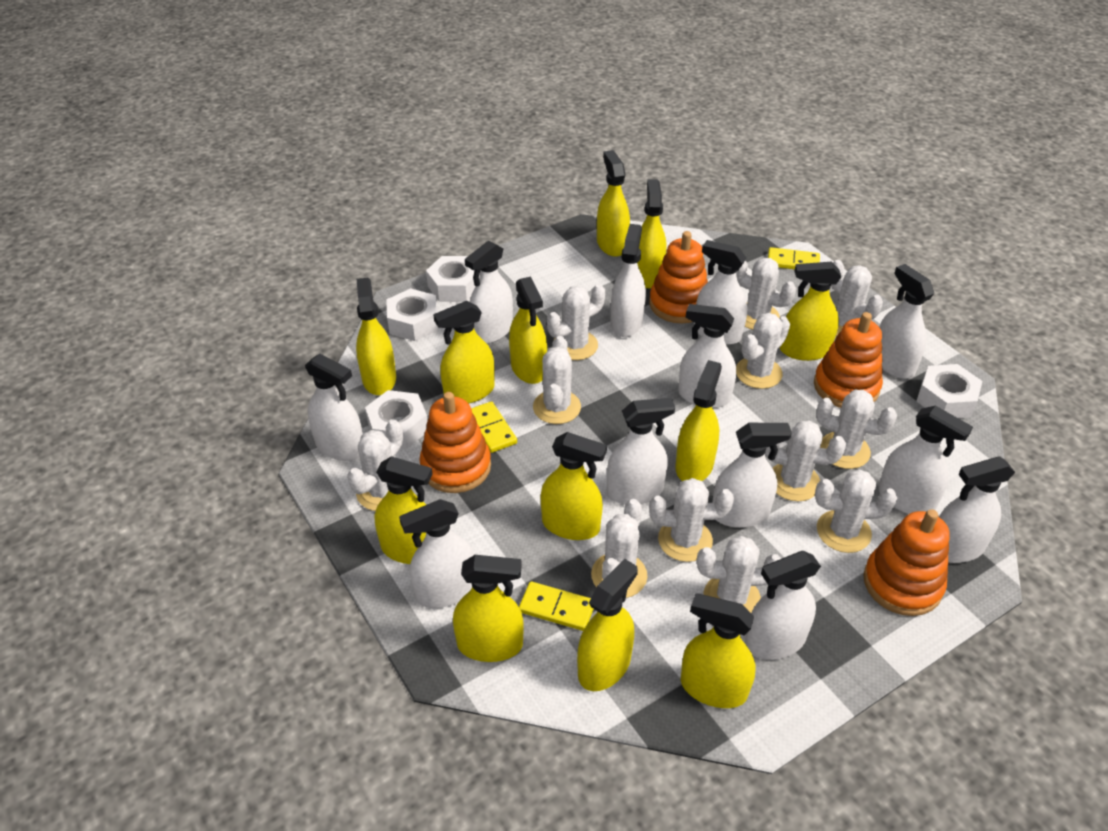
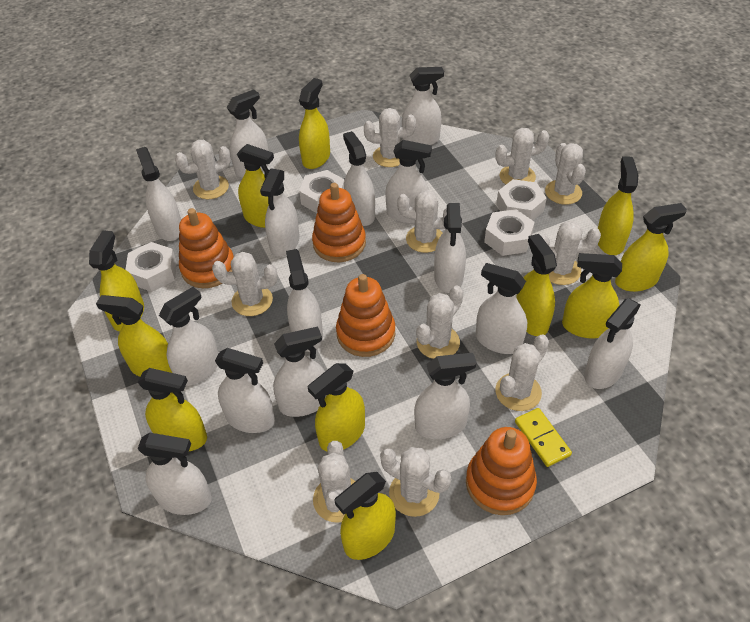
white cactus: 12 -> 11
white spray bottle: 12 -> 15
yellow domino: 3 -> 1
yellow spray bottle: 12 -> 11

